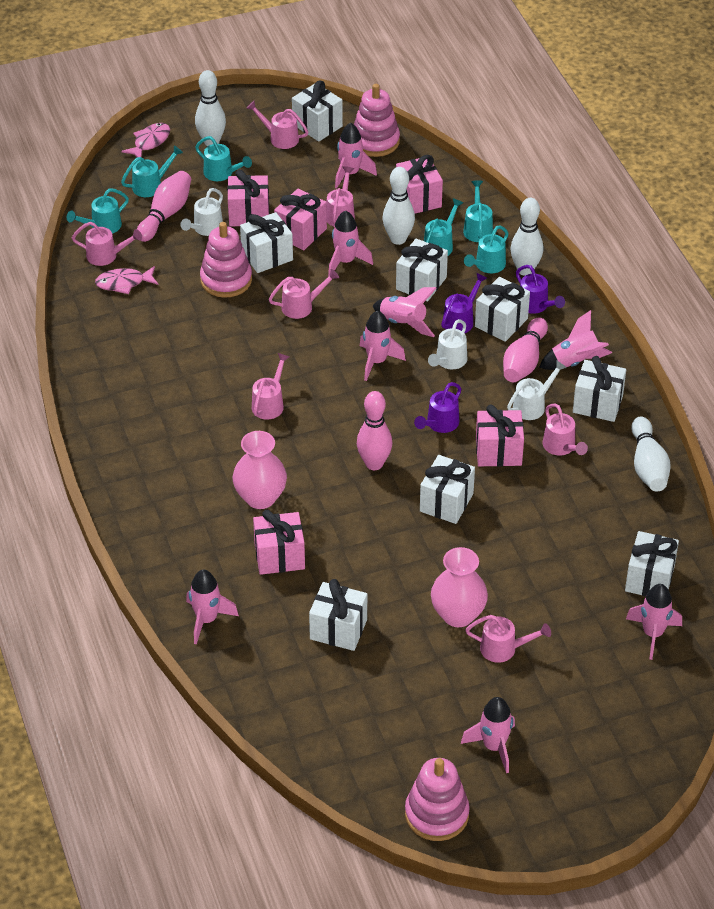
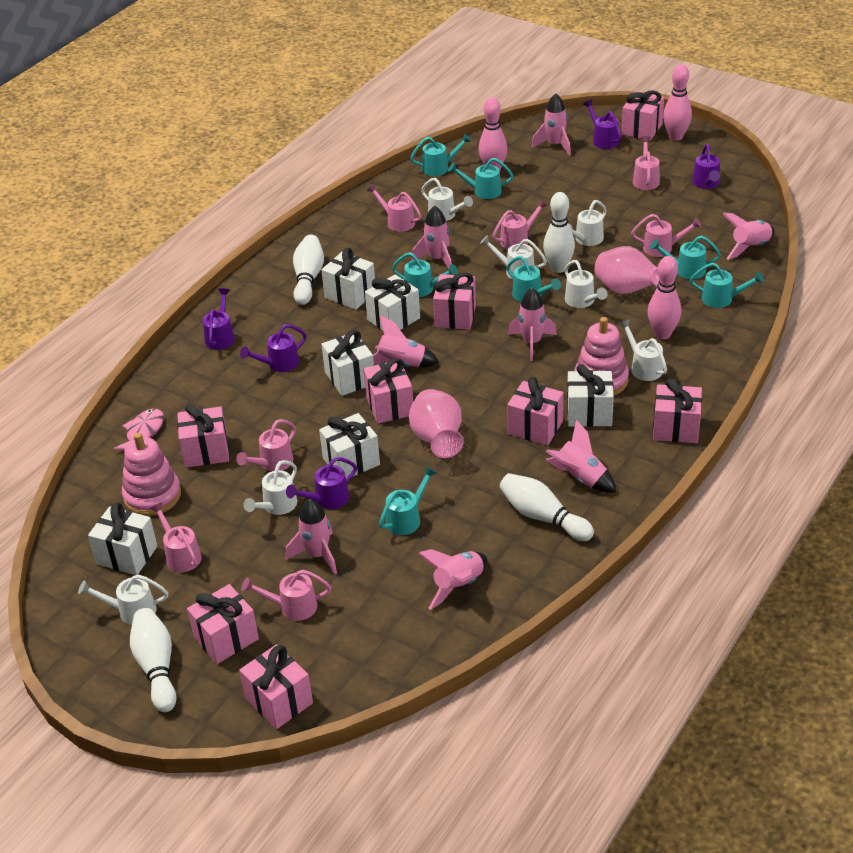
pink fish: 2 -> 1
pink gift: 5 -> 8
pink stacking toy: 3 -> 2
purple watering can: 3 -> 5
turquoise watering can: 6 -> 7
white gift: 8 -> 6
white watering can: 3 -> 7

